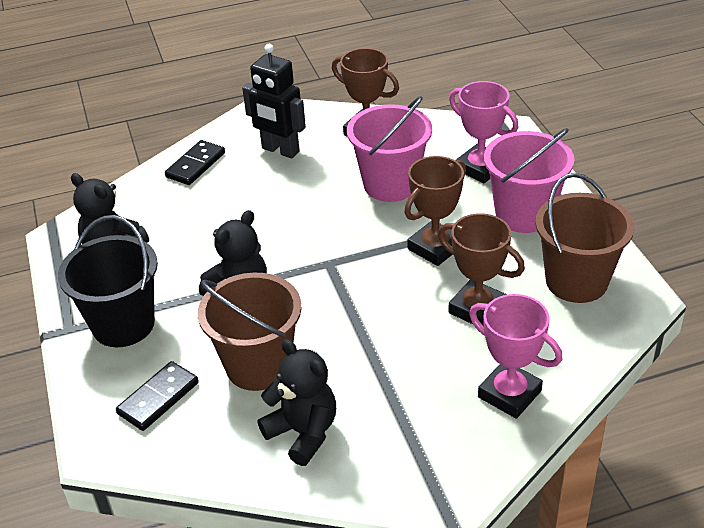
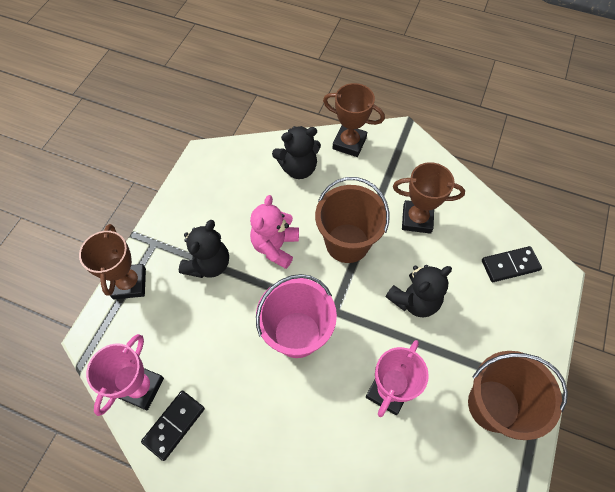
black bucket: 1 -> 0
black robot: 1 -> 0
pink bucket: 2 -> 1
pink teddy bear: 0 -> 1

